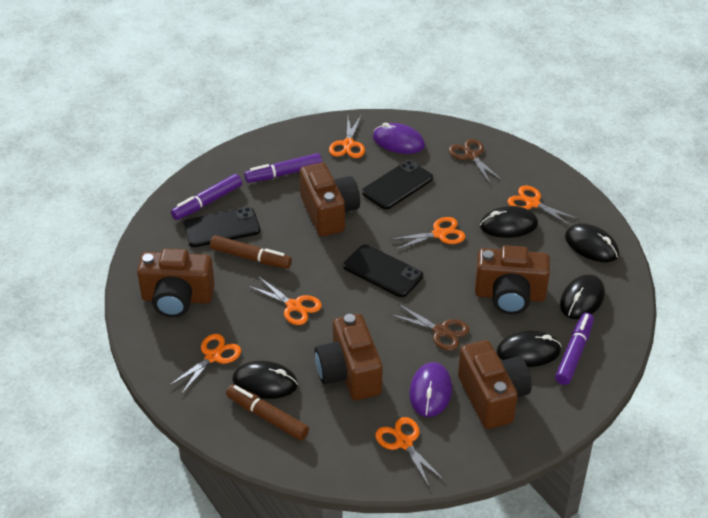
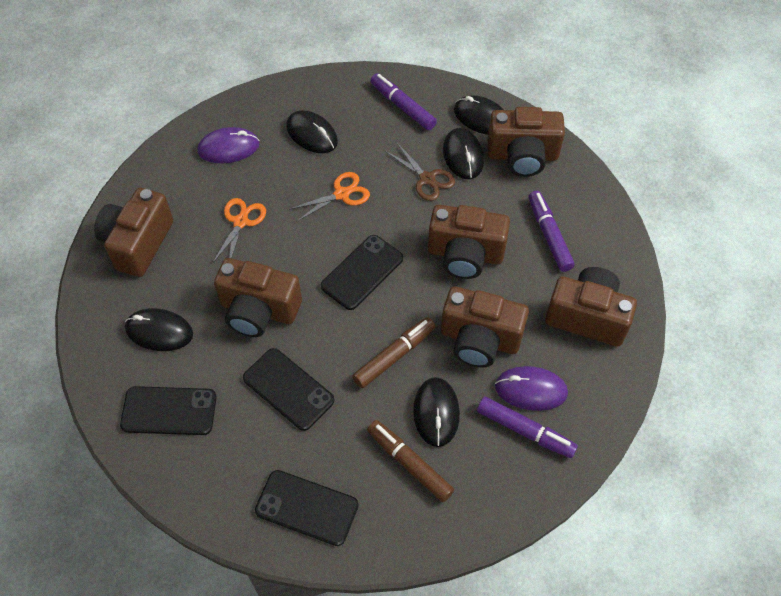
black phone: 3 -> 4
brown camera: 5 -> 6
brown scissors: 2 -> 1
orange scissors: 6 -> 2

